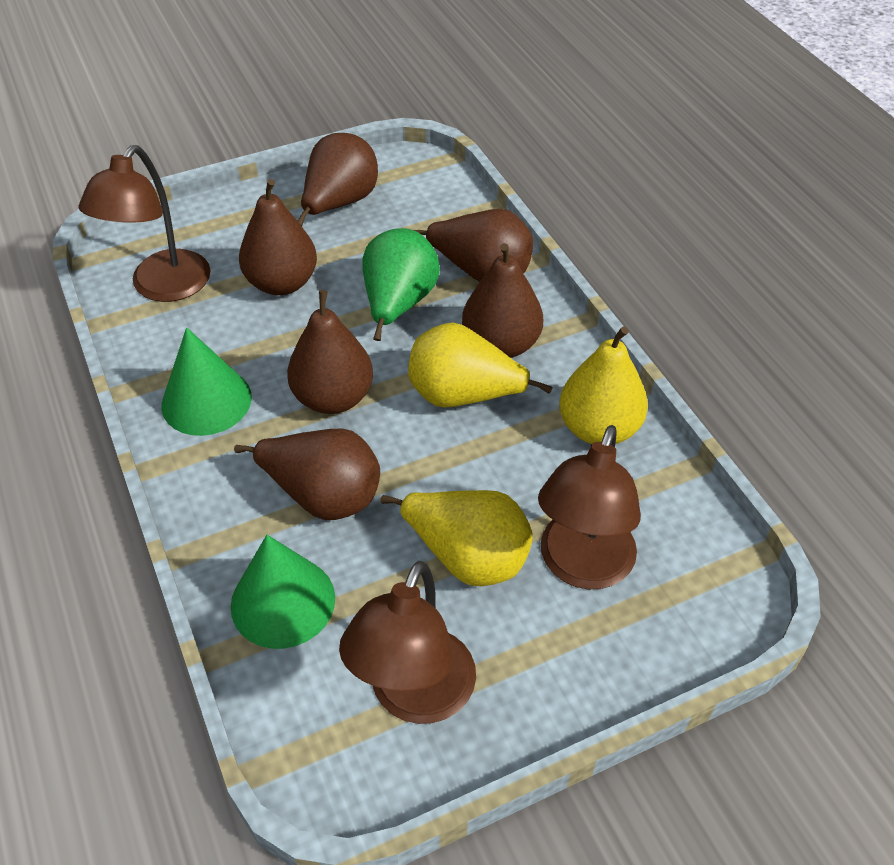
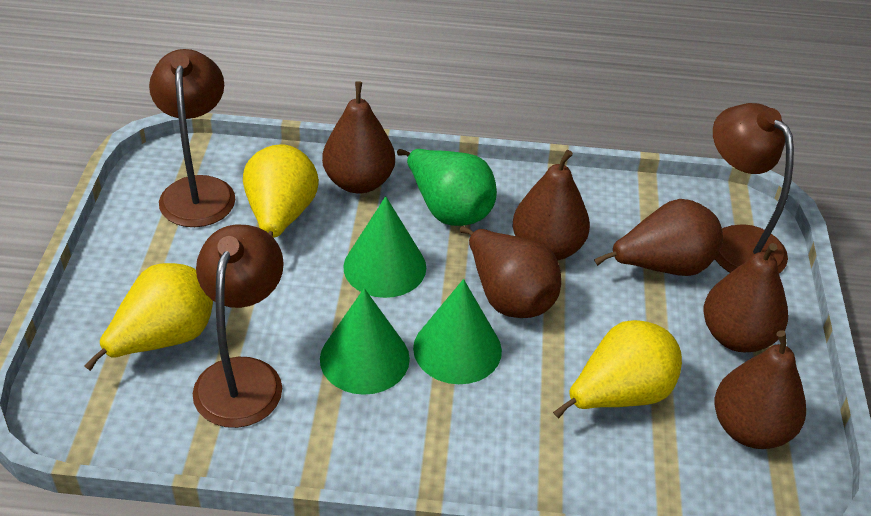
green cone: 2 -> 3

